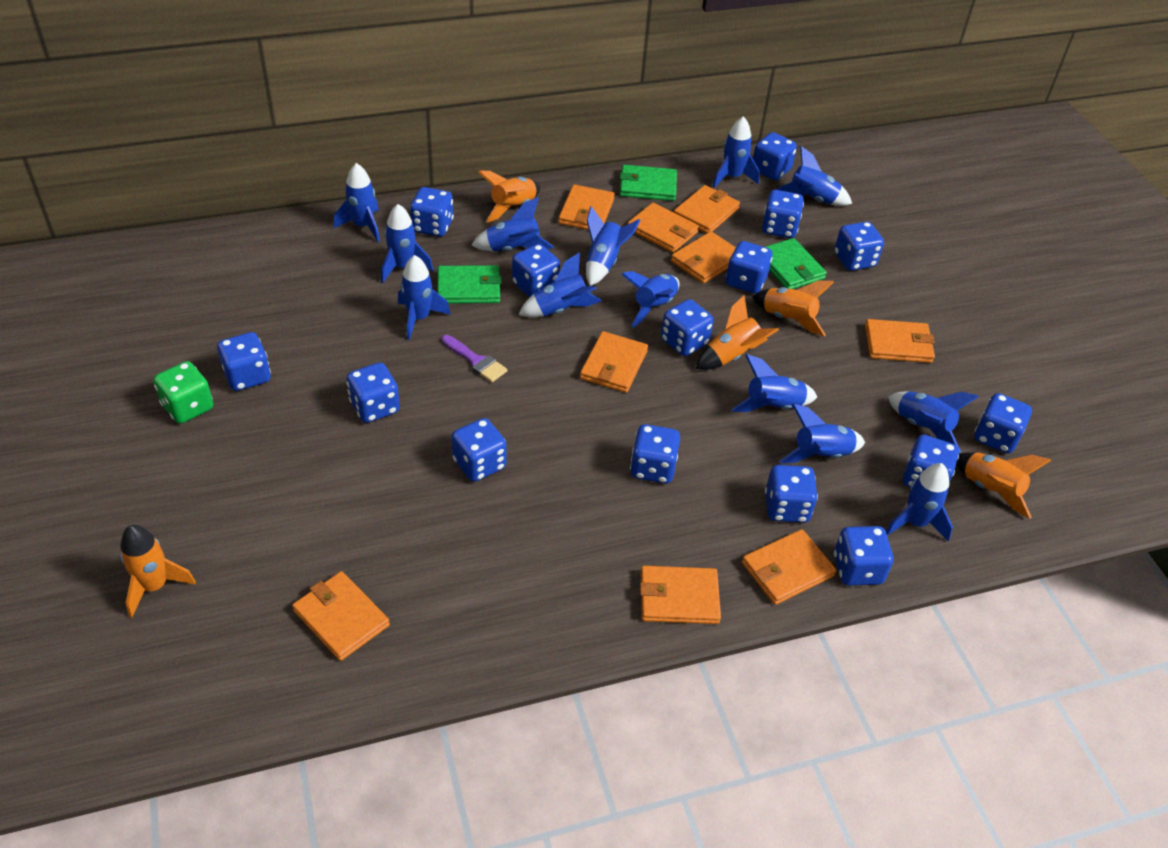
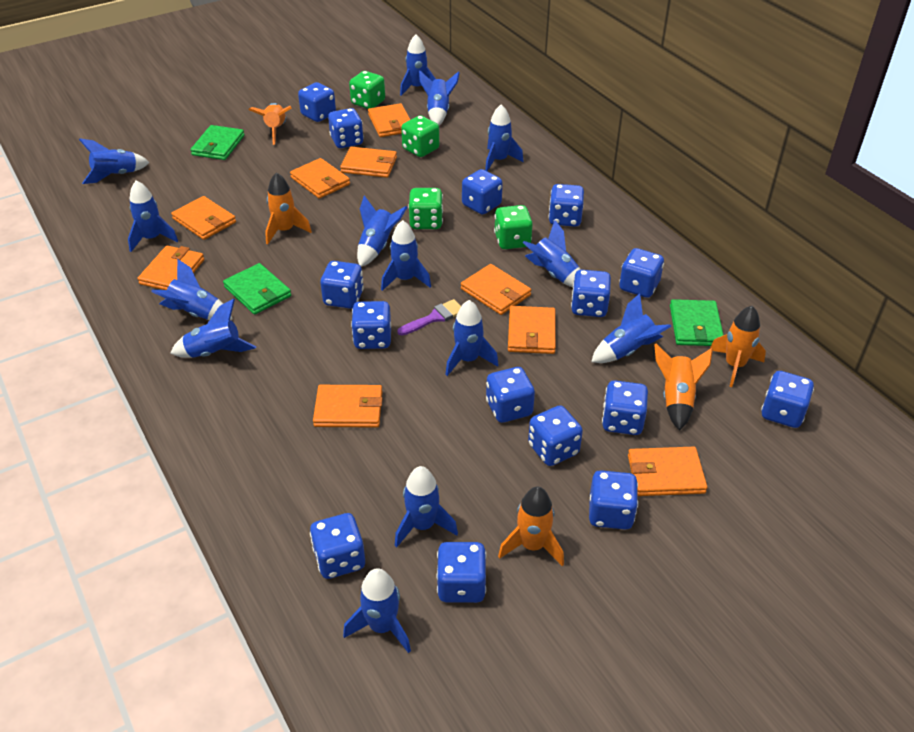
blue rocket: 13 -> 14
green dice: 1 -> 4

